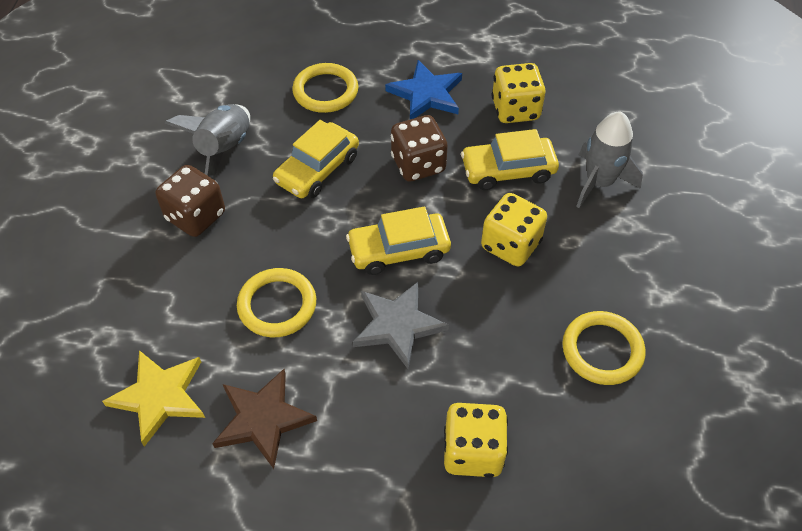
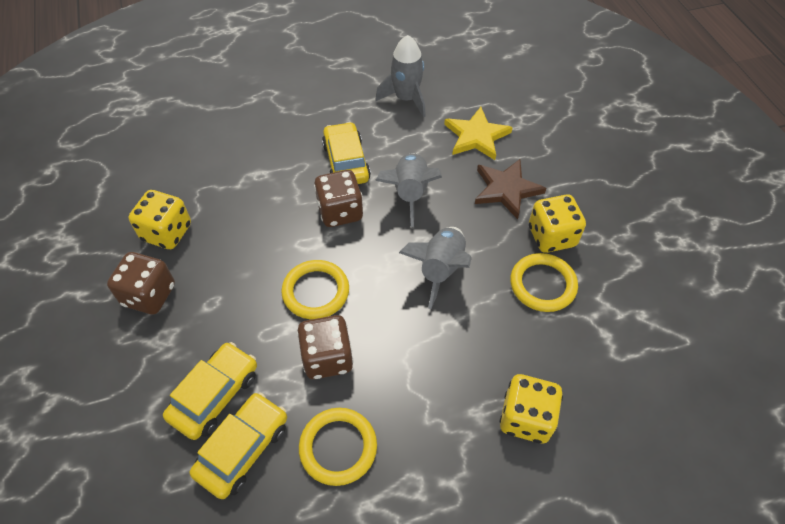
blue star: 1 -> 0
brown dice: 2 -> 3
grey rocket: 2 -> 3
grey star: 1 -> 0

